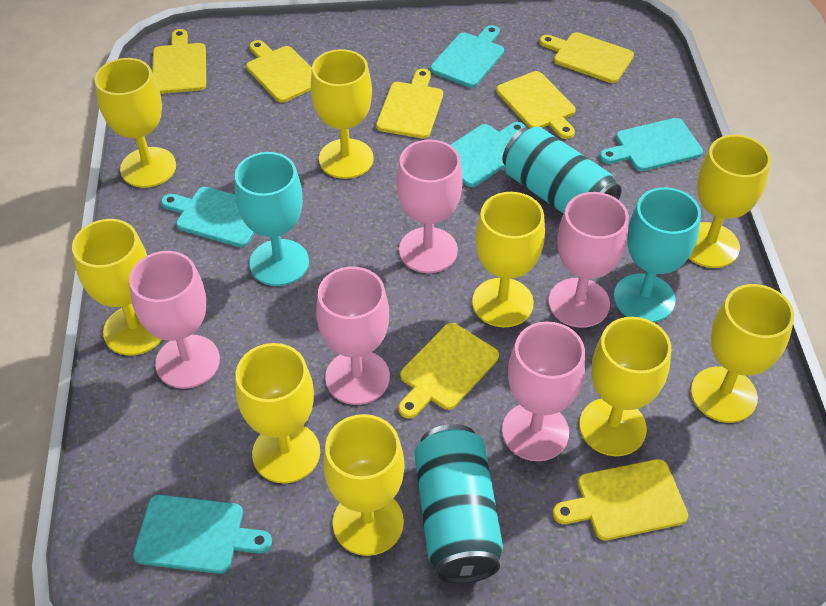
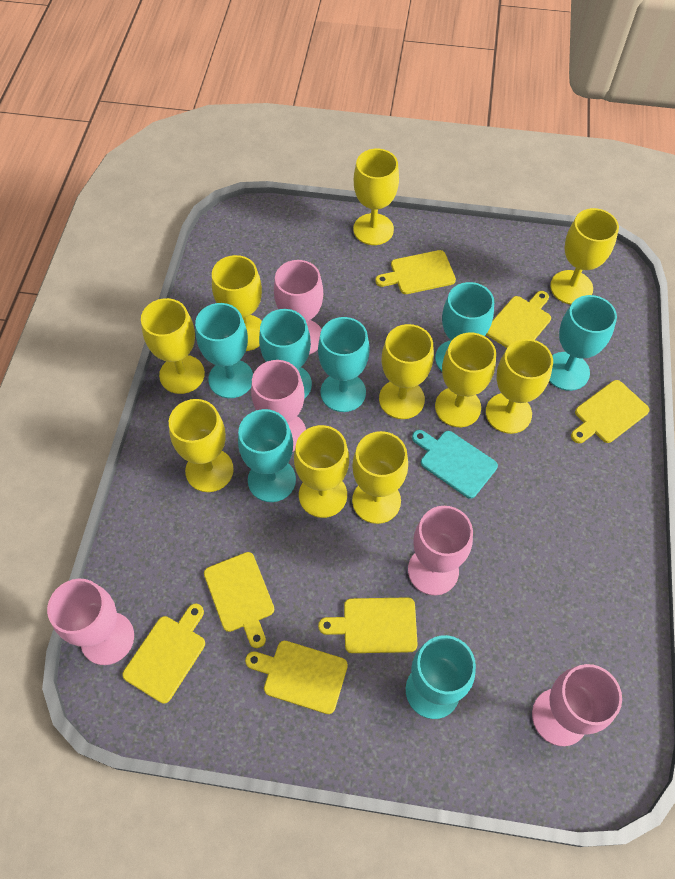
turquoise can: 2 -> 0
turquoise cutting board: 5 -> 1
turquoise goblet: 2 -> 7
yellow goblet: 9 -> 10

